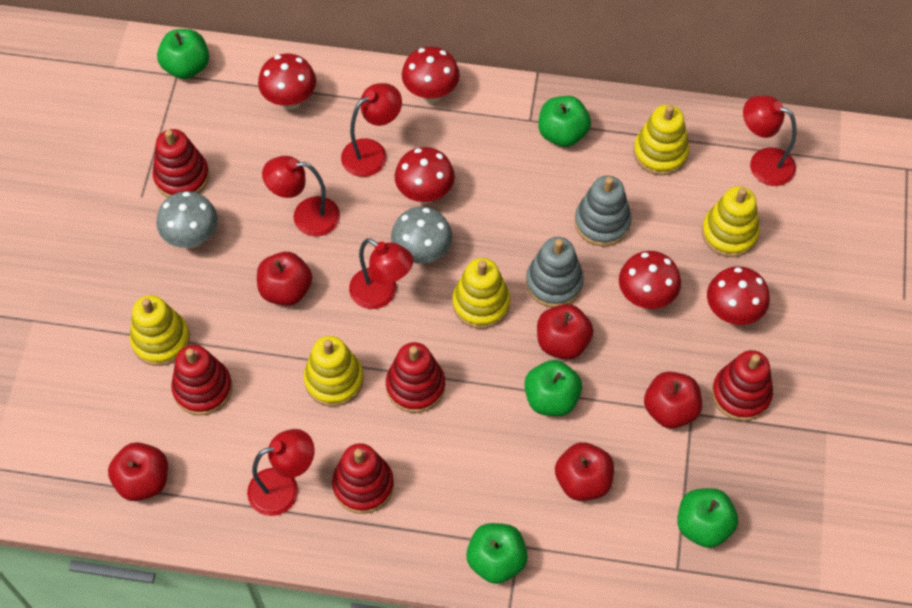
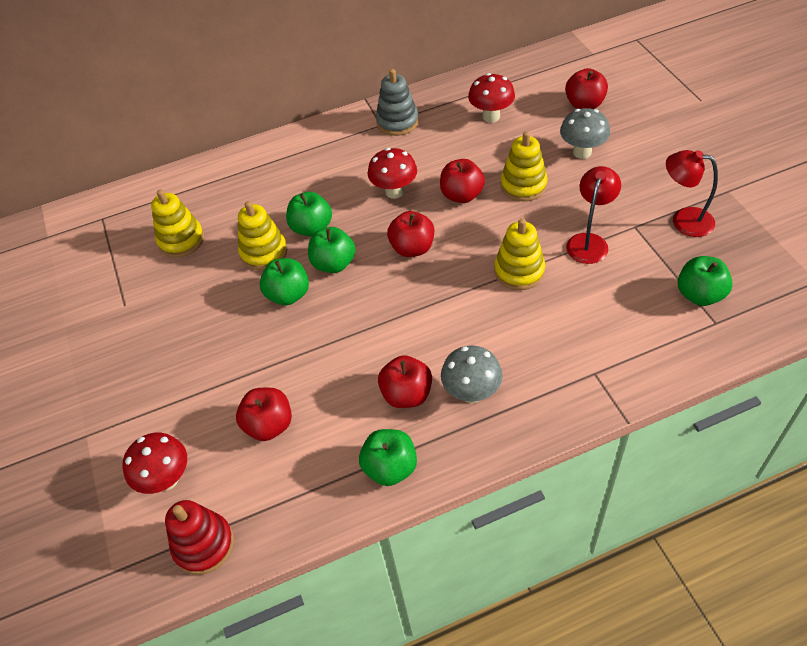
grey stacking toy: 2 -> 1
red lamp: 5 -> 2
red mushroom: 5 -> 3
red stacking toy: 5 -> 1
yellow stacking toy: 5 -> 4

